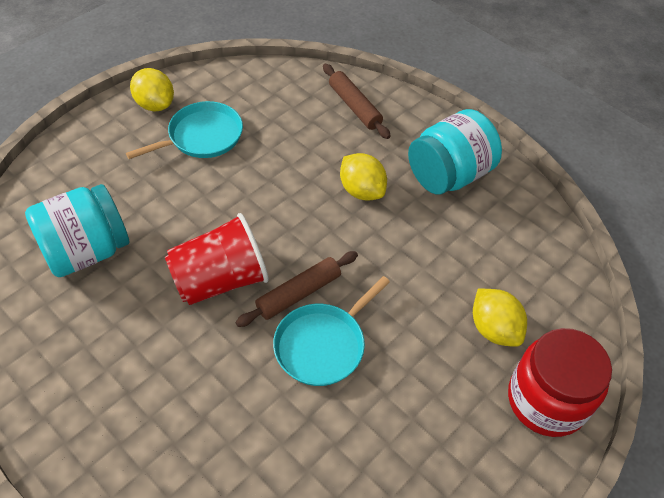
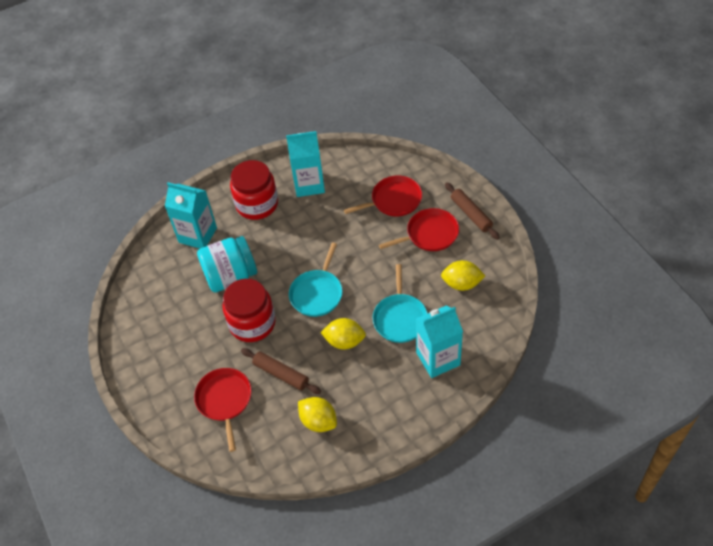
red cup: 1 -> 0
red jar: 1 -> 2
red pan: 0 -> 3
turquoise carton: 0 -> 3
turquoise jar: 2 -> 1

